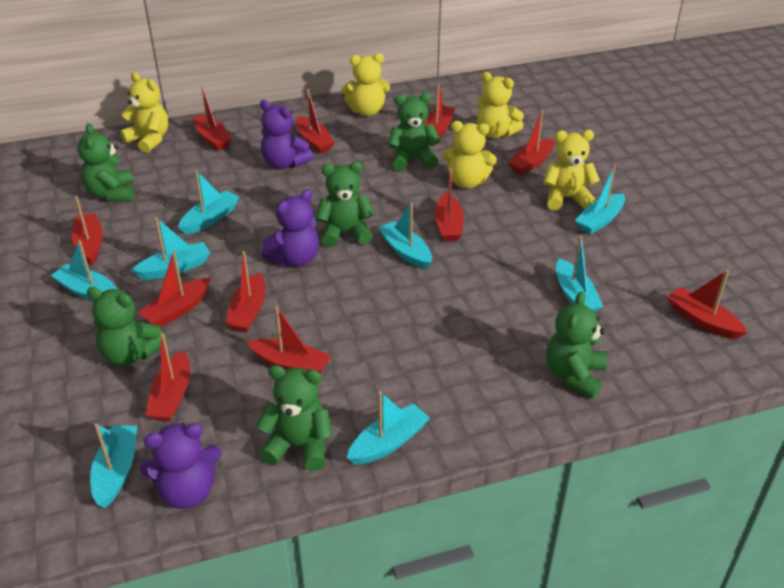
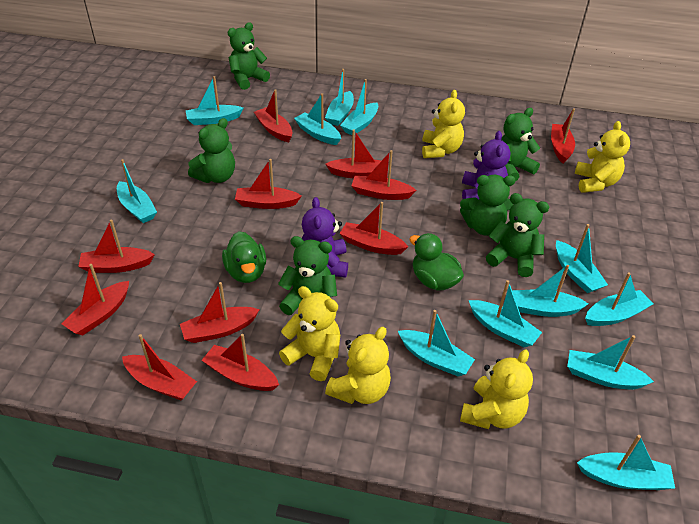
green duck: 0 -> 2
purple teddy bear: 3 -> 2
turquoise boat: 8 -> 12

